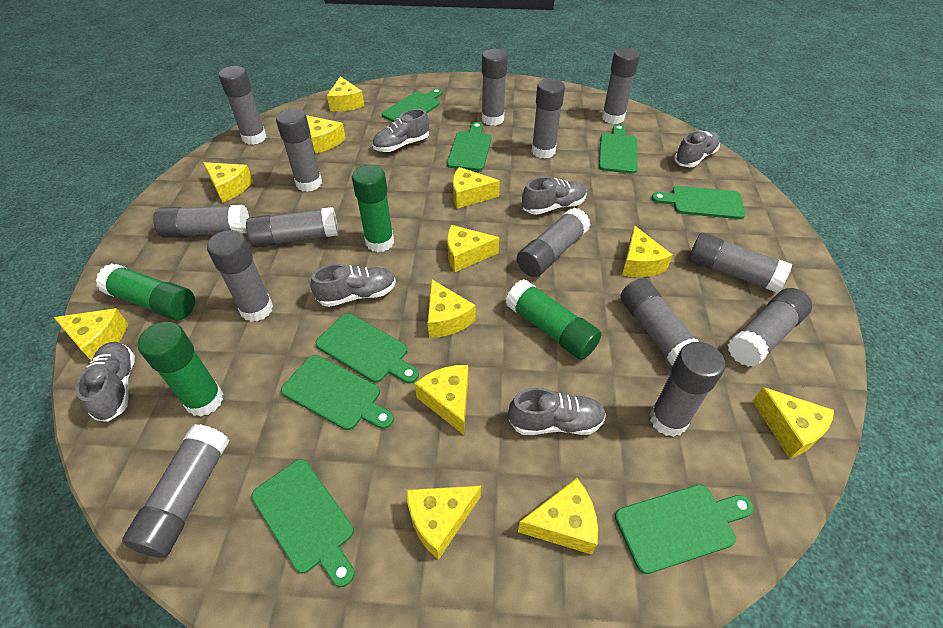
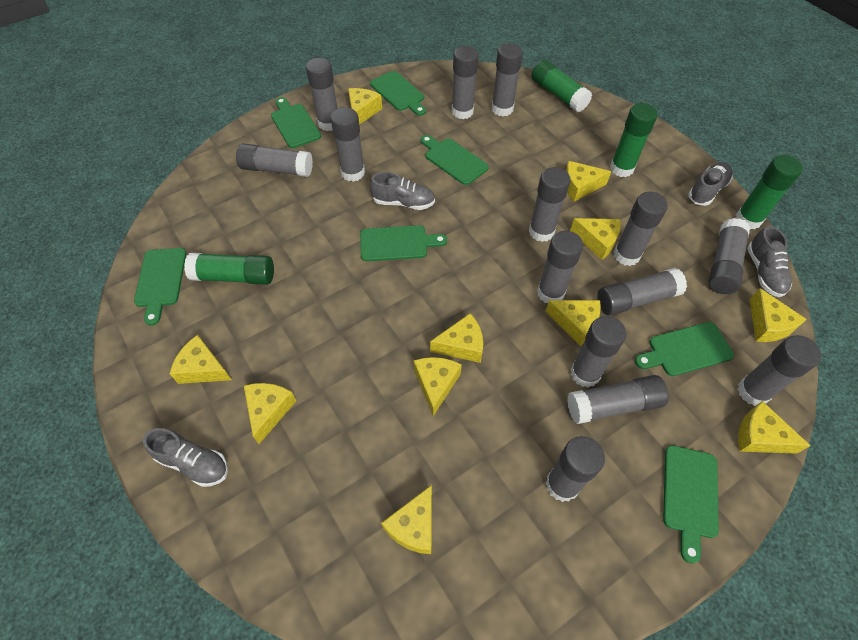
green cutting board: 8 -> 7
grey shoe: 6 -> 4
yellow cheese: 12 -> 11

